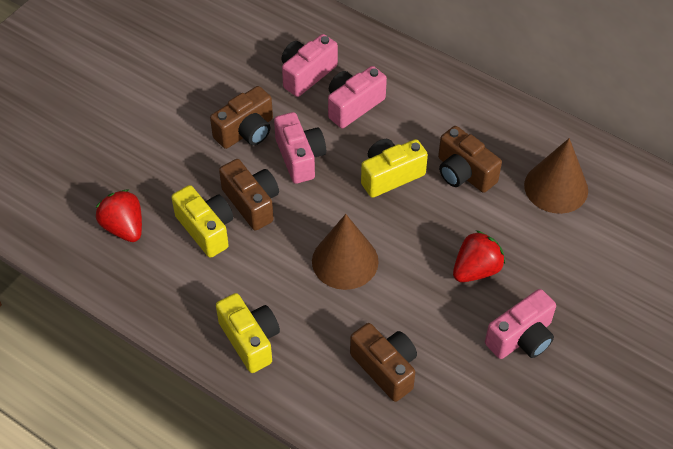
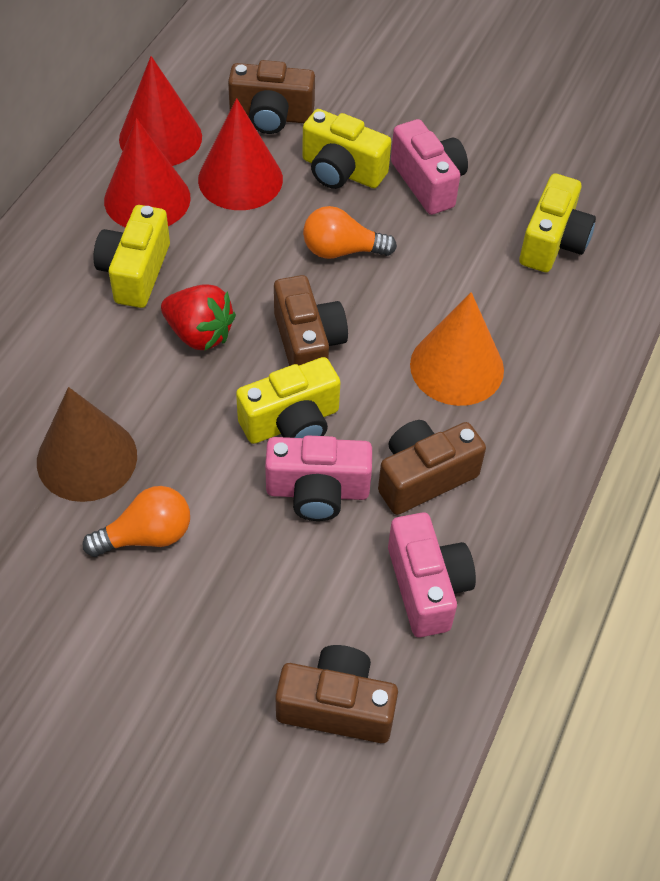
brown cone: 2 -> 1
orange cone: 0 -> 1
orange light bulb: 0 -> 2
pink camera: 4 -> 3
red cone: 0 -> 3
red strawberry: 2 -> 1
yellow camera: 3 -> 4

